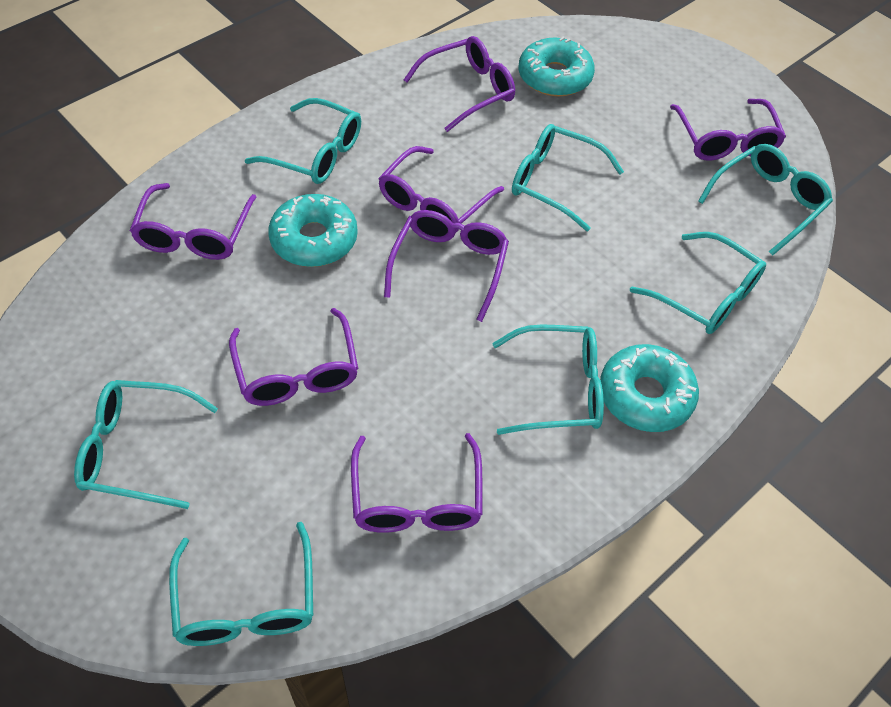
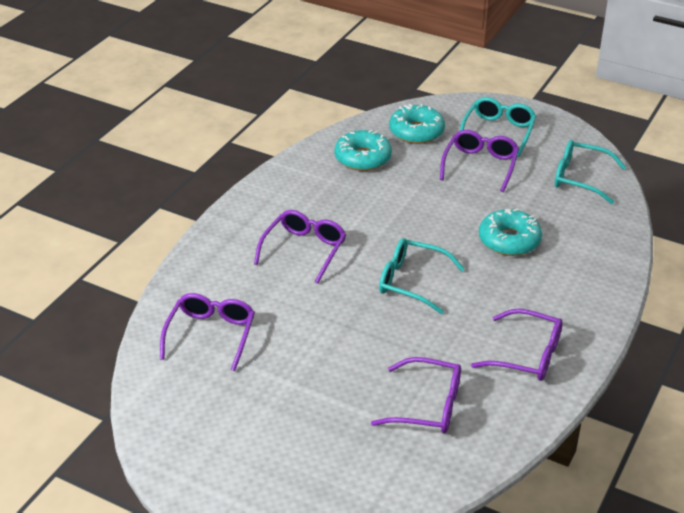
purple glasses: 7 -> 5
turquoise glasses: 7 -> 3

